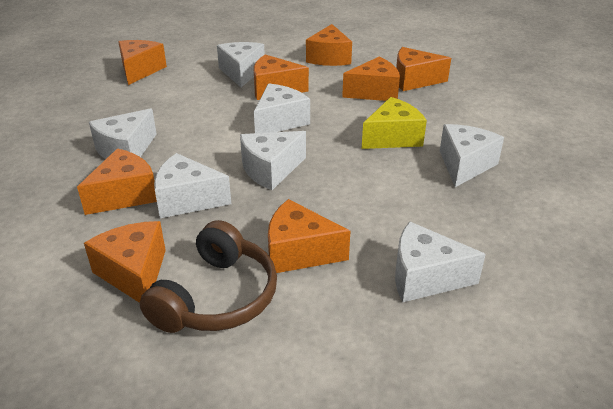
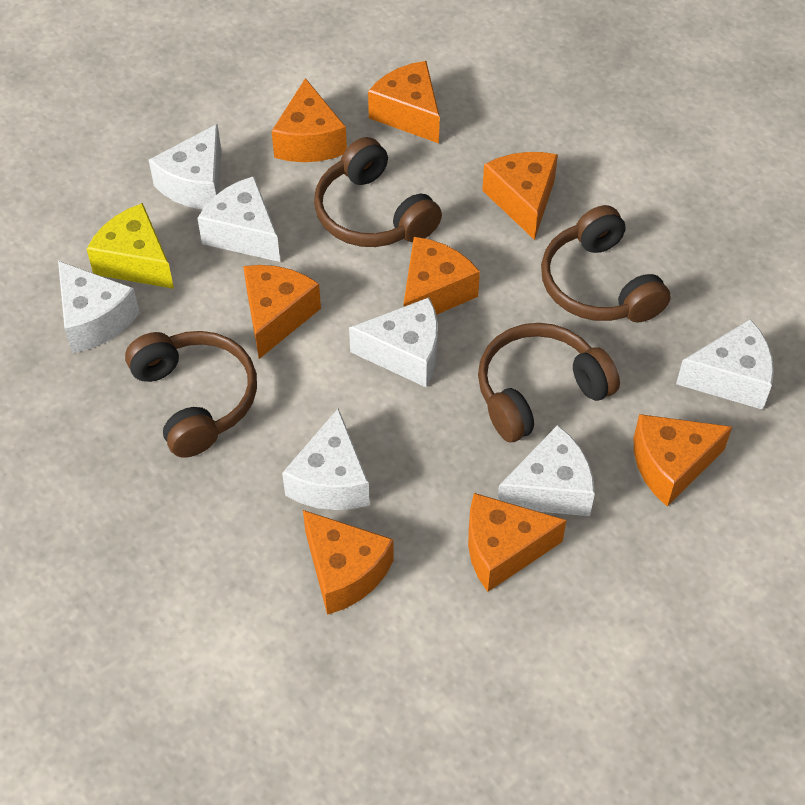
brown headphones: 1 -> 4

